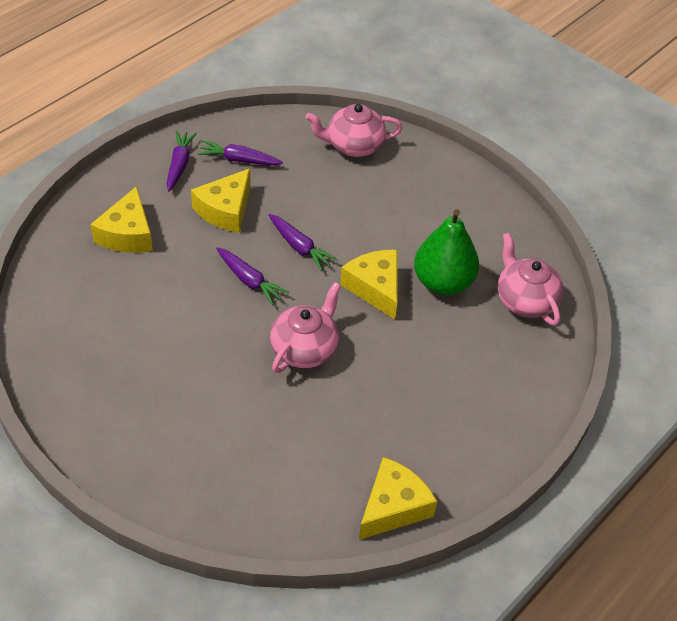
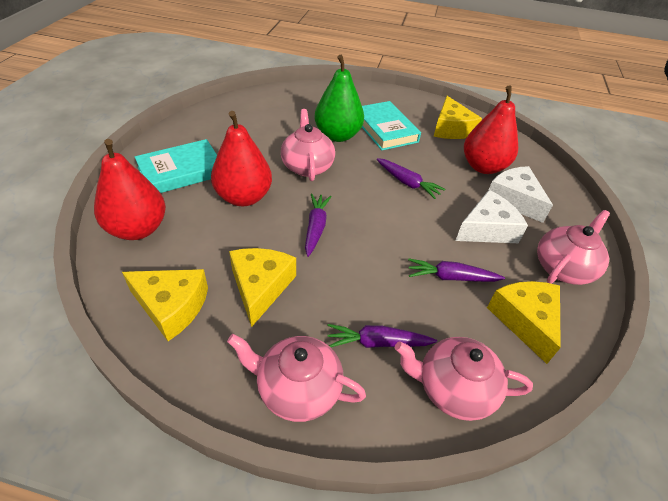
pink teapot: 3 -> 4
red pear: 0 -> 3
turquoise book: 0 -> 2
white cheese: 0 -> 2

